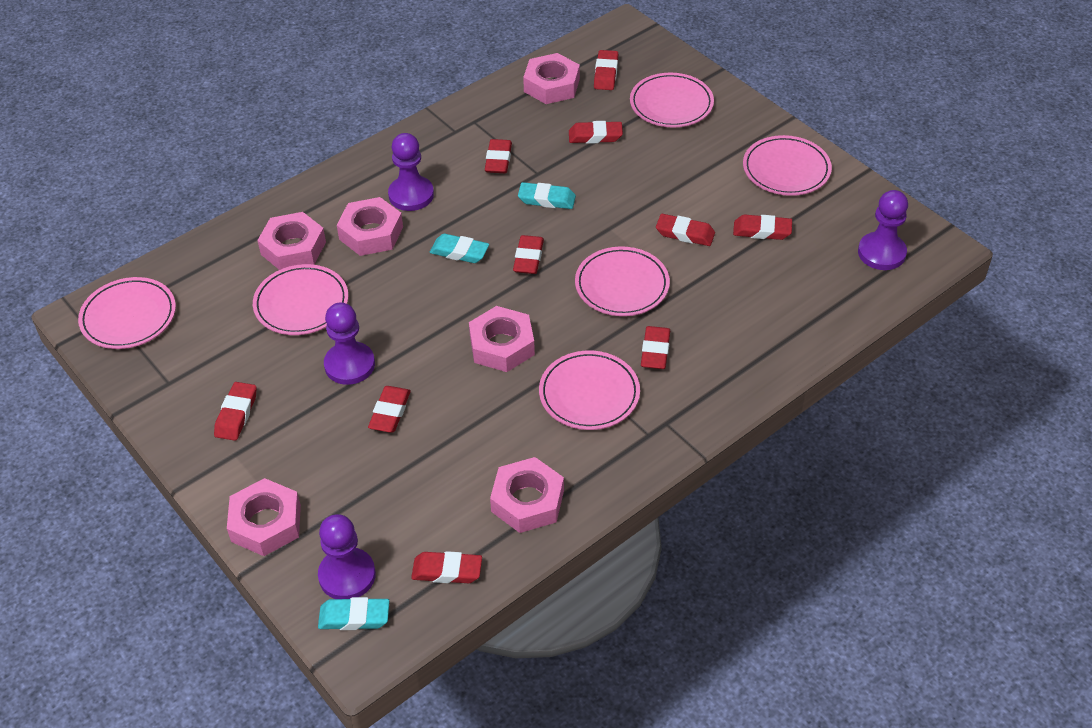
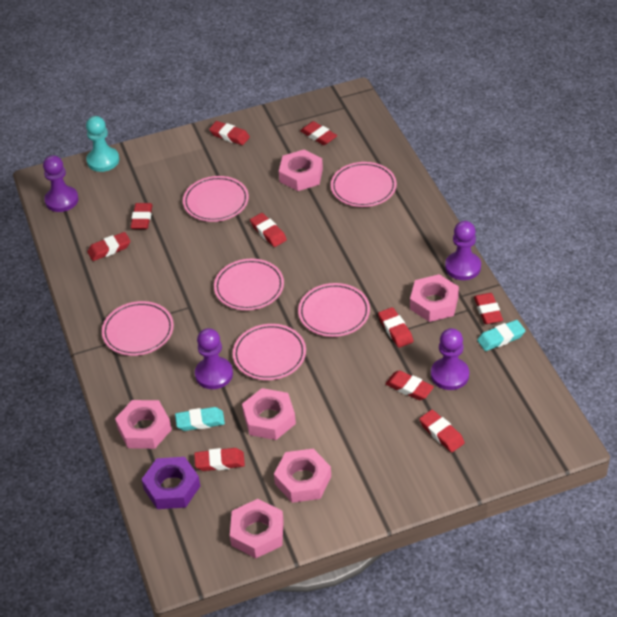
purple nut: 0 -> 1
turquoise eraser: 3 -> 2
turquoise pawn: 0 -> 1

